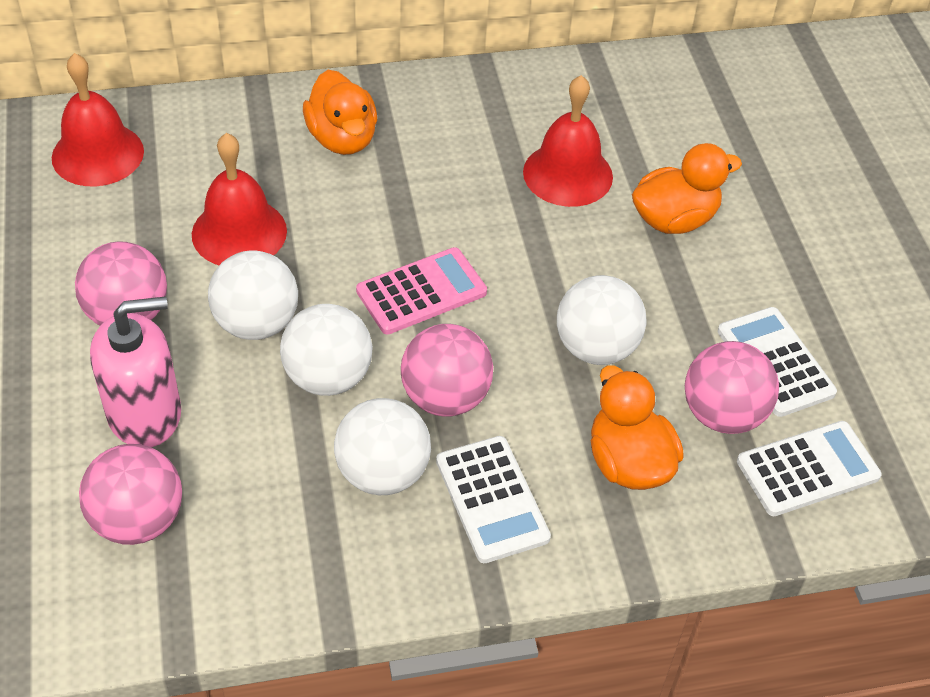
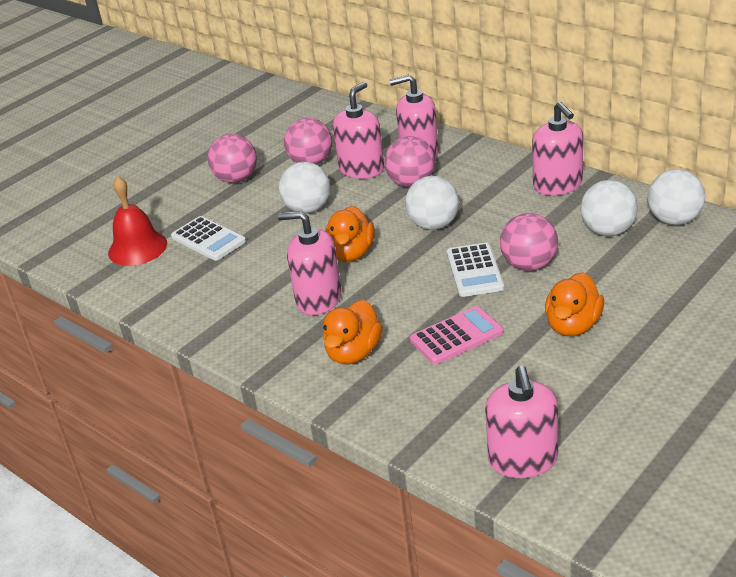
pink soap dispenser: 1 -> 5
red bell: 3 -> 1
white calculator: 3 -> 2

